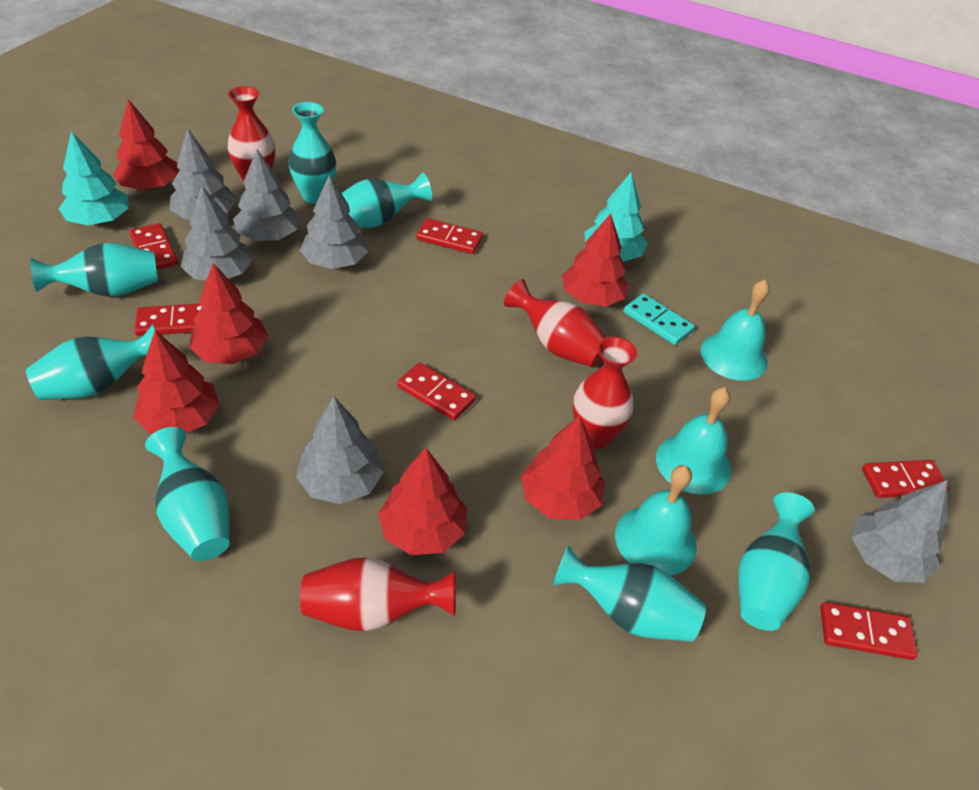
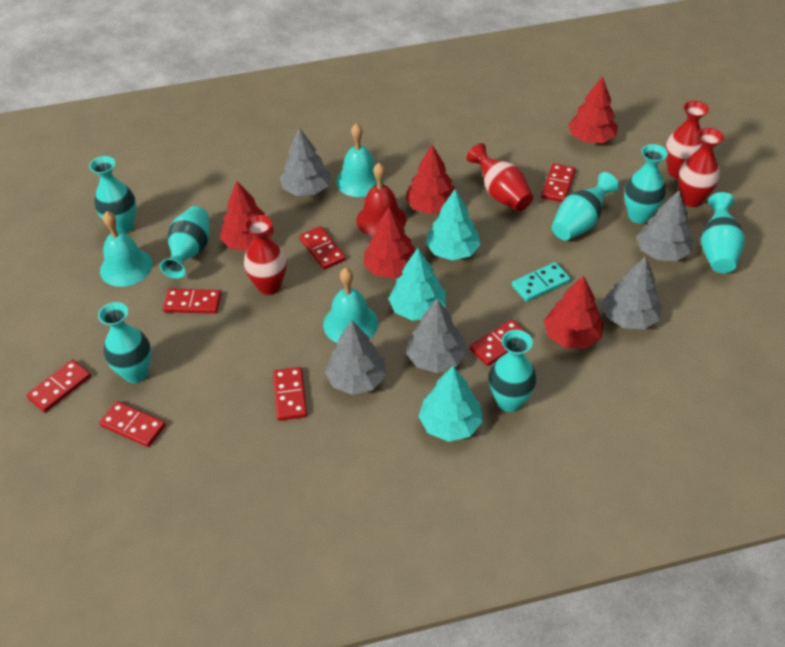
grey tree: 6 -> 5
red bell: 0 -> 1
red domino: 6 -> 7
red tree: 6 -> 5
turquoise tree: 2 -> 3

